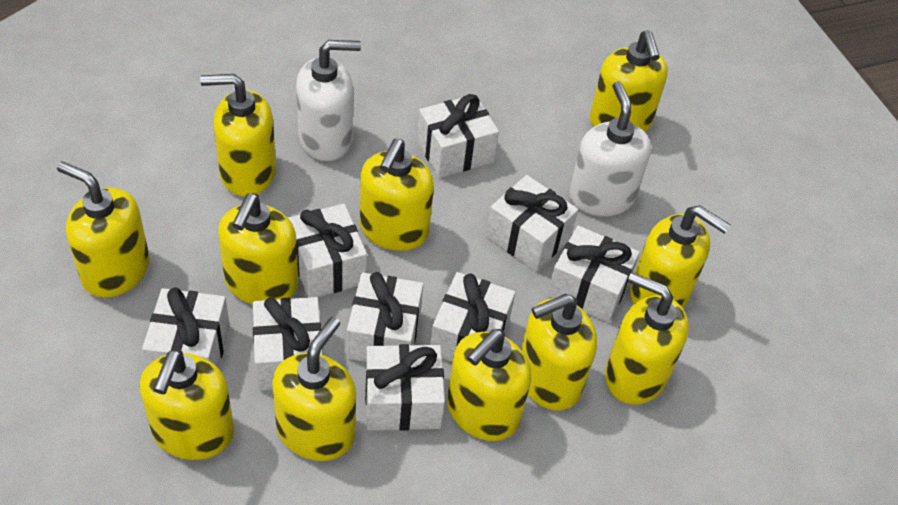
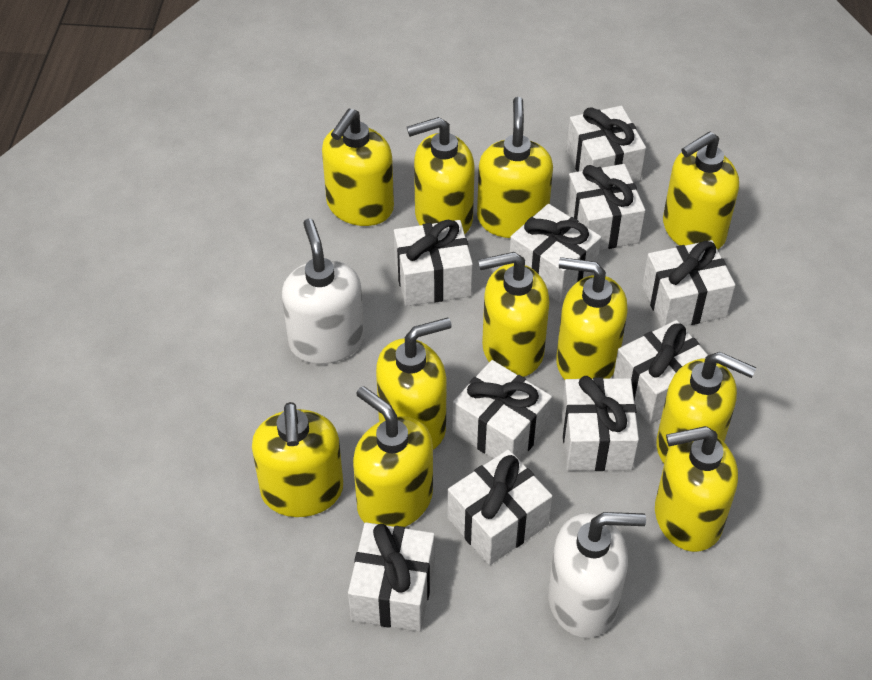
white gift: 9 -> 10

